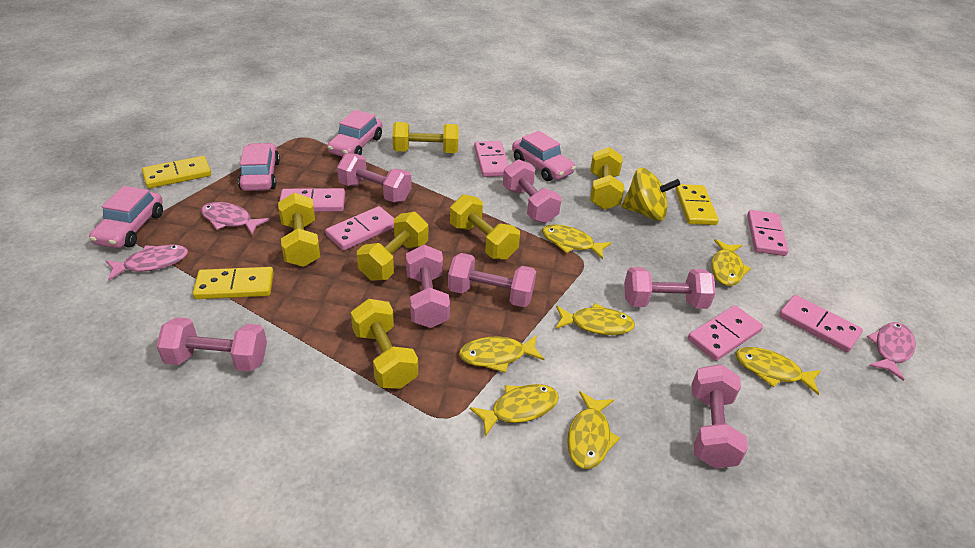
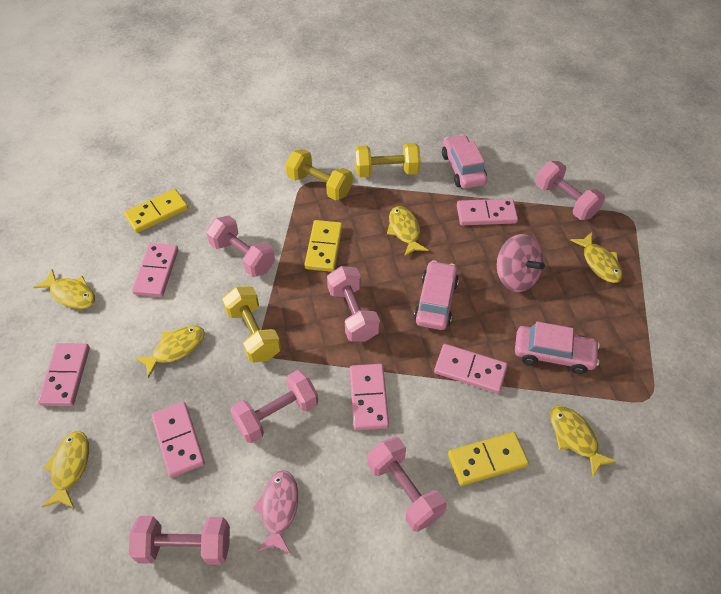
pink car: 4 -> 3
pink dumbbell: 7 -> 6
pink fish: 3 -> 1
pink spinning top: 0 -> 1
yellow dumbbell: 6 -> 3
yellow fish: 7 -> 6
yellow spinning top: 1 -> 0

